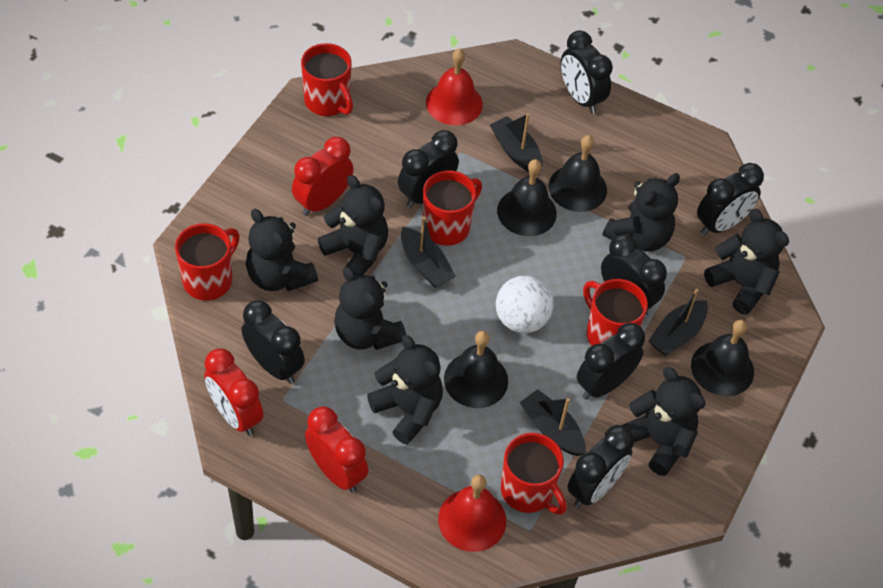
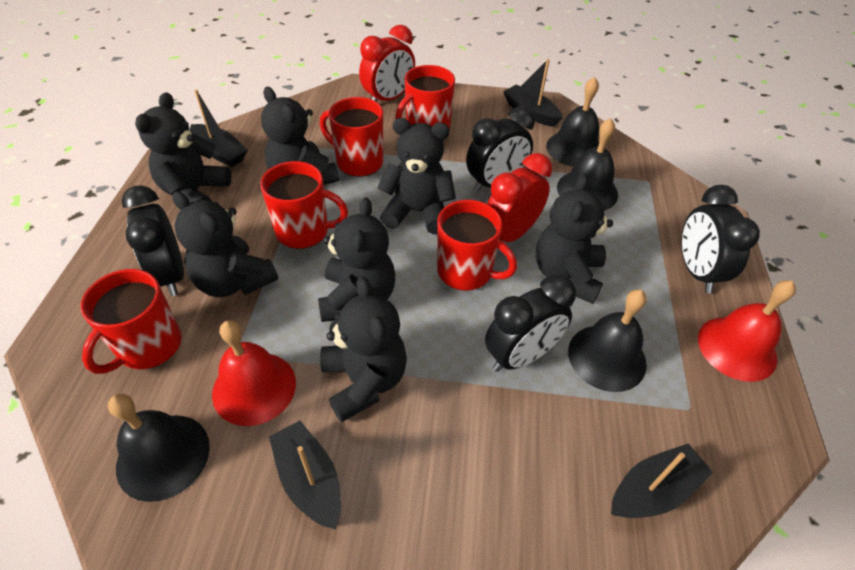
black clock: 7 -> 4
red clock: 3 -> 2
white ball: 1 -> 0

